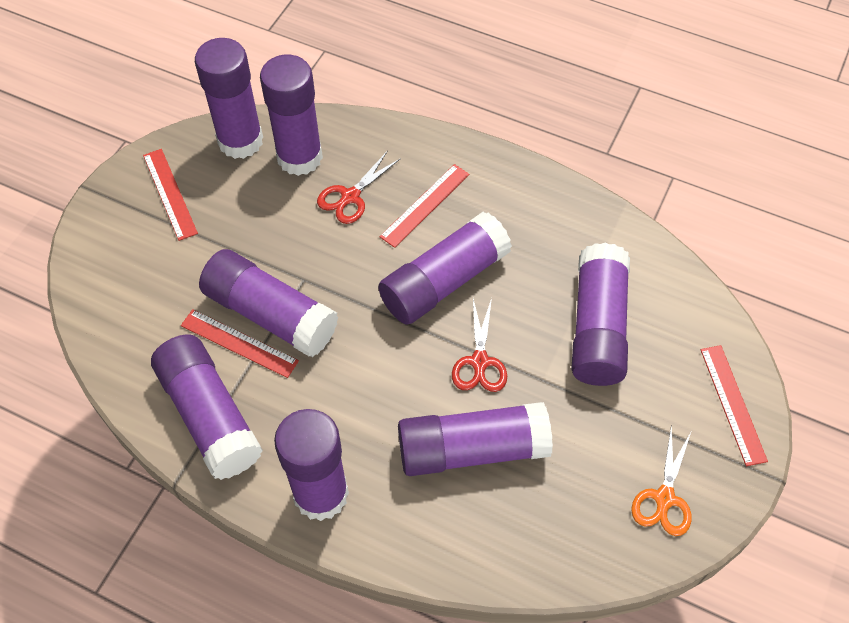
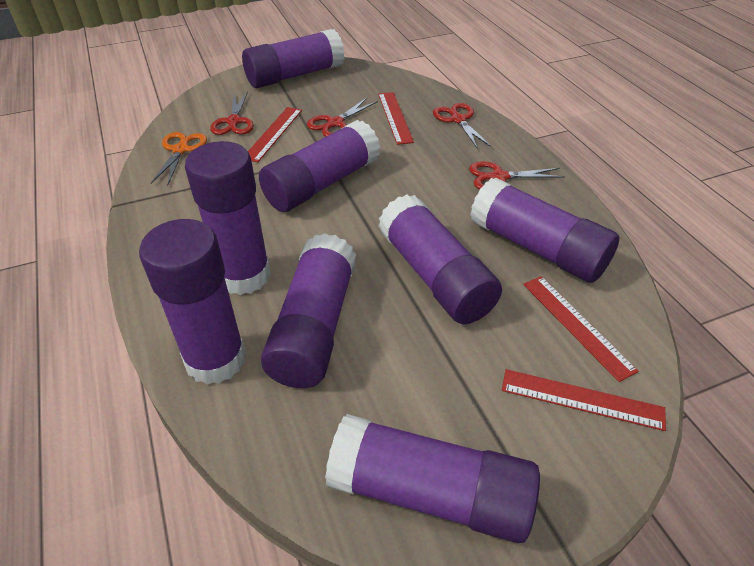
red scissors: 2 -> 4

